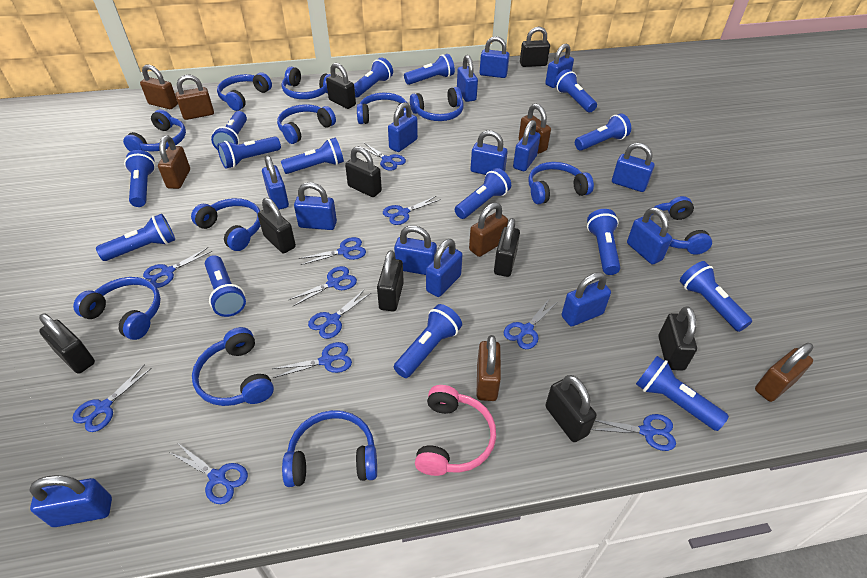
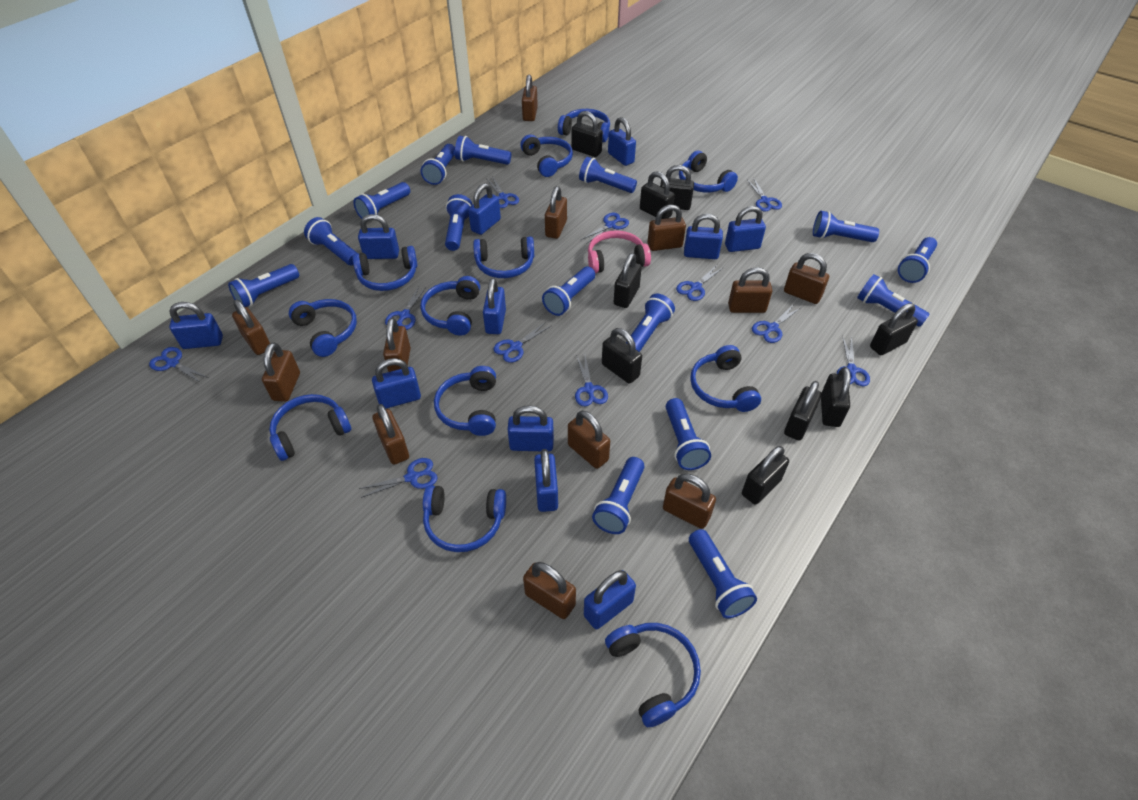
blue padlock: 14 -> 11
brown padlock: 7 -> 12

